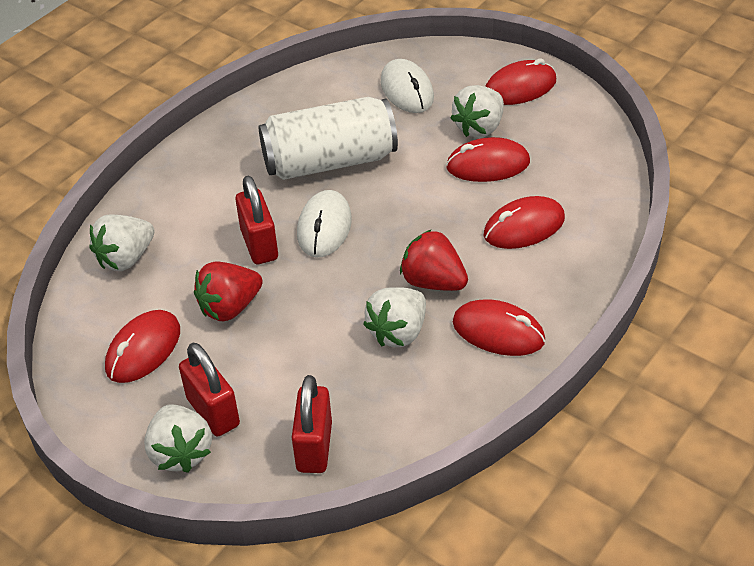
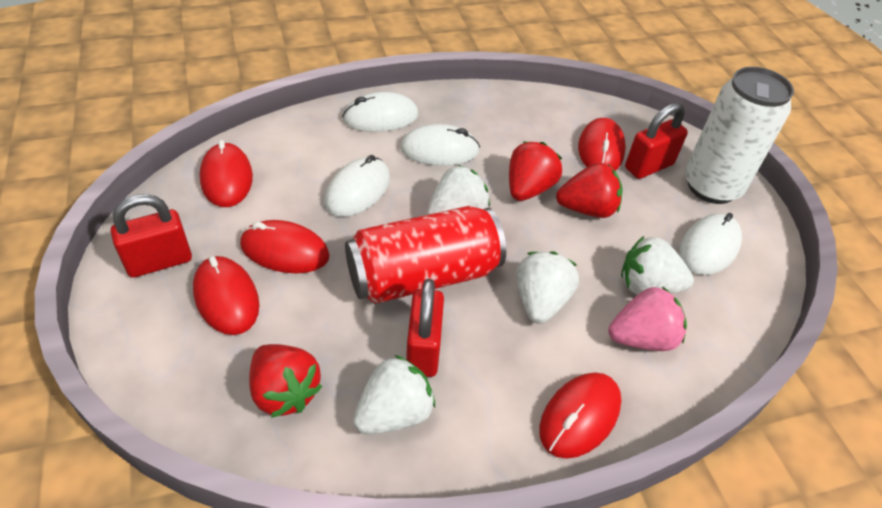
pink strawberry: 0 -> 1
red can: 0 -> 1
red strawberry: 2 -> 3
white mouse: 2 -> 4

